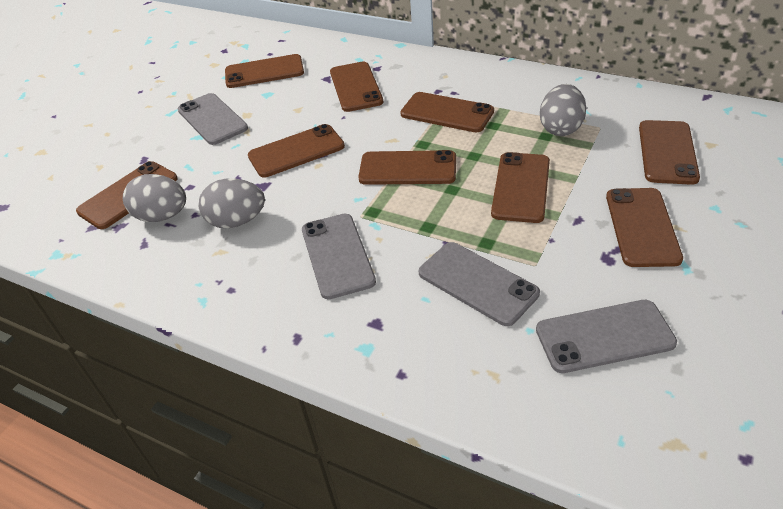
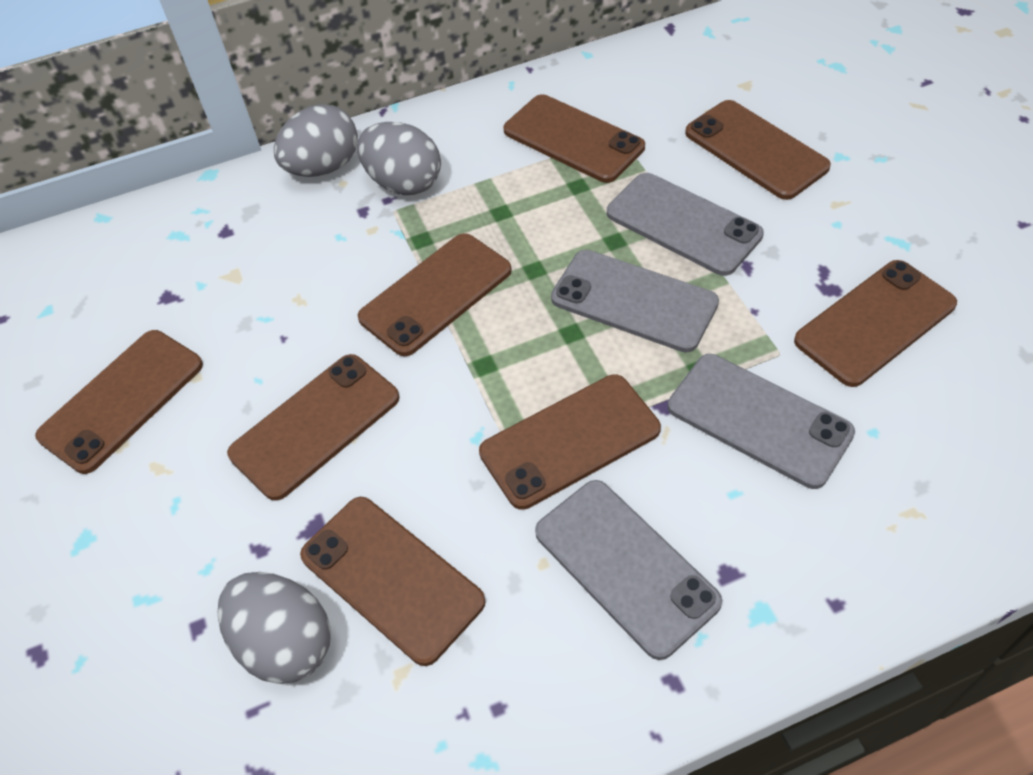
brown phone: 9 -> 8

